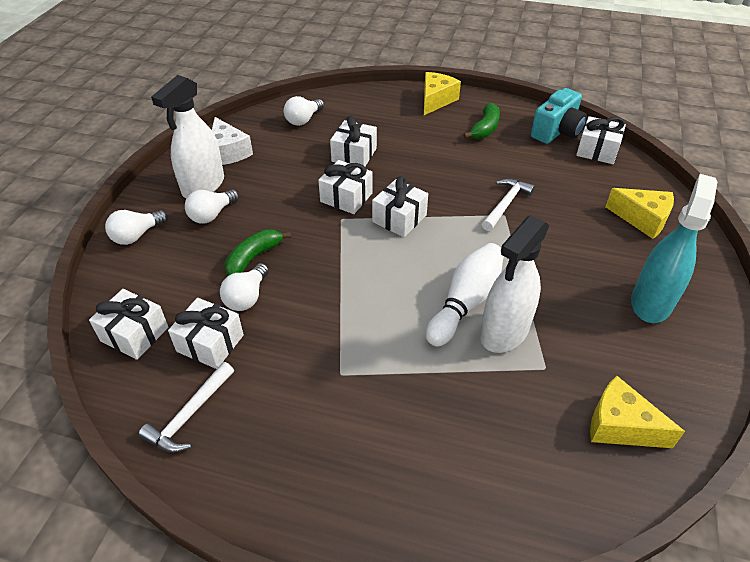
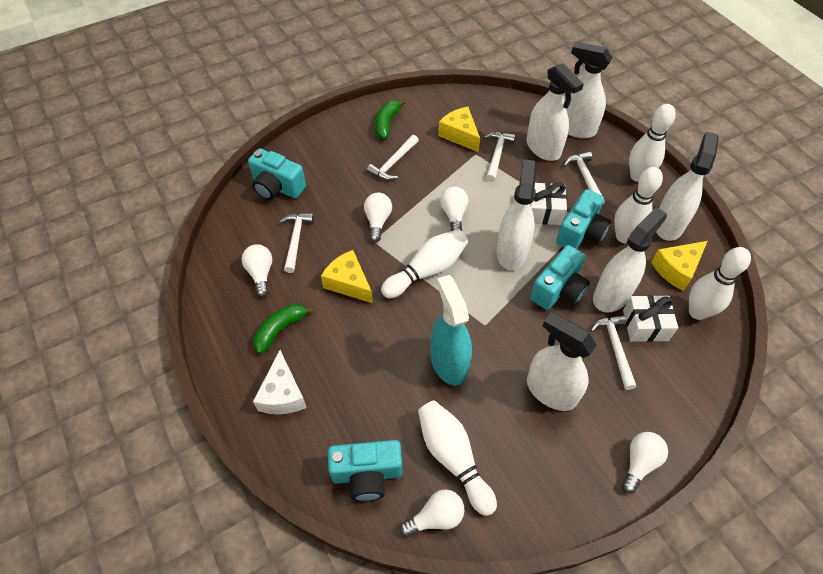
turquoise camera: 1 -> 4
white bowling pin: 1 -> 5
white gift: 6 -> 2
white hammer: 2 -> 5
white light bulb: 4 -> 5
white spray bottle: 2 -> 6

